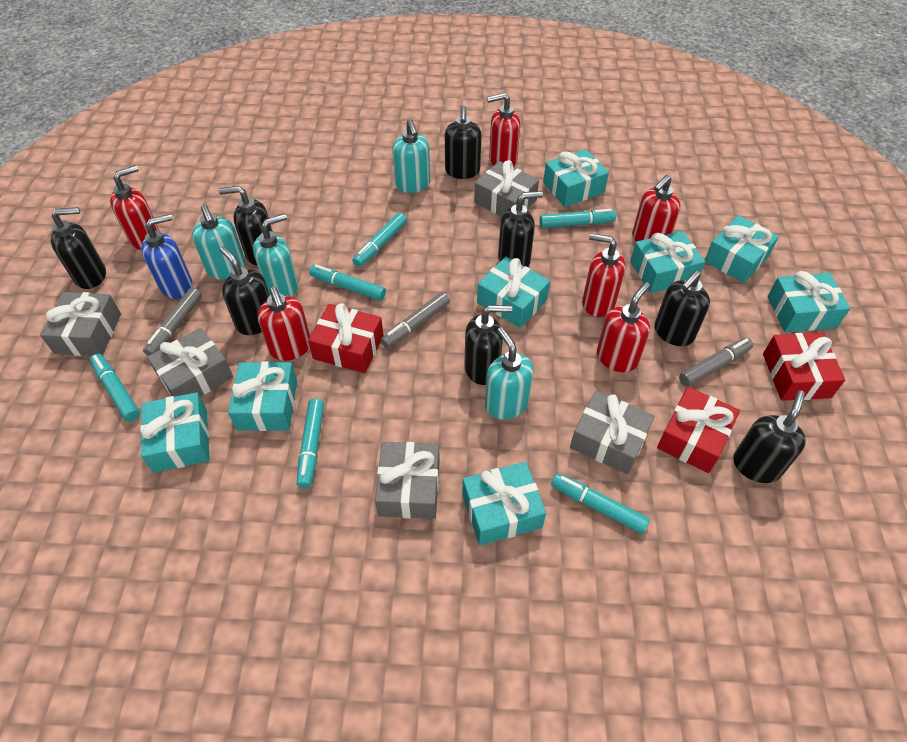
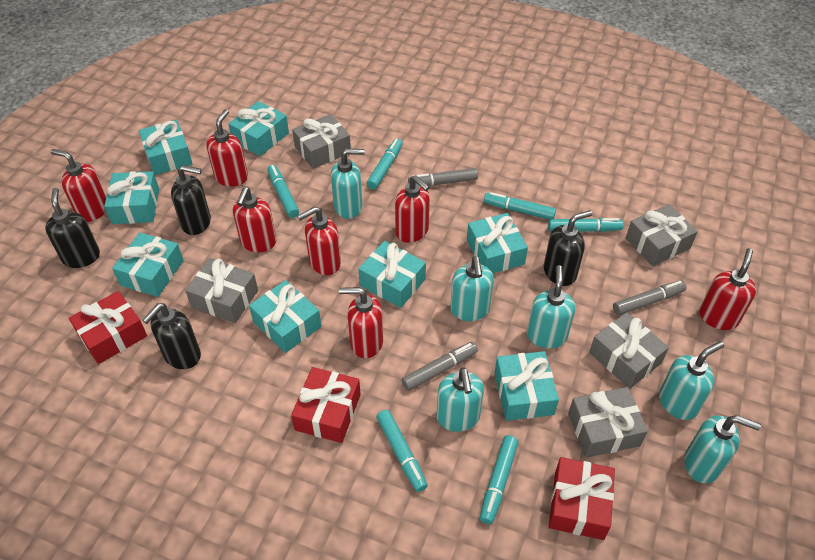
black soap dispenser: 8 -> 4
blue soap dispenser: 1 -> 0
red soap dispenser: 6 -> 7
turquoise soap dispenser: 4 -> 6

